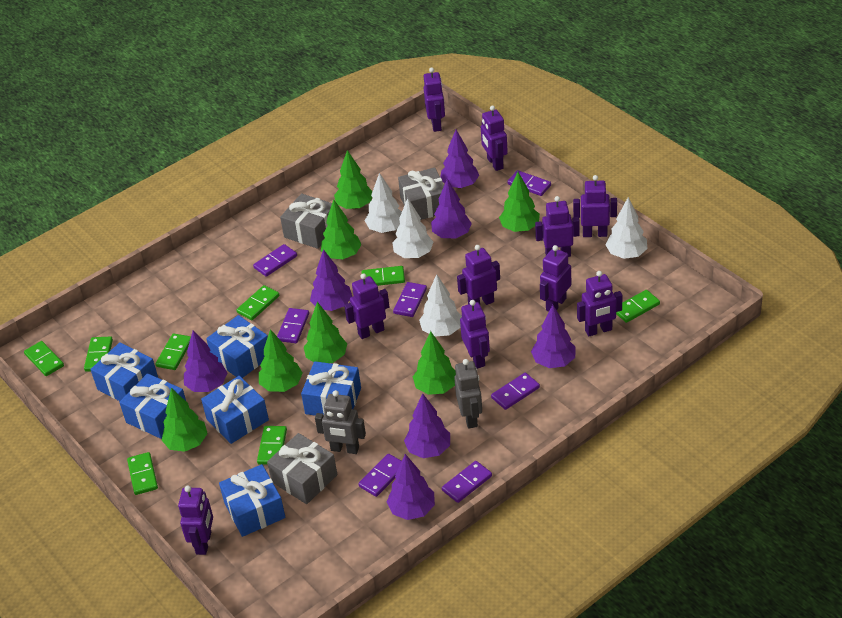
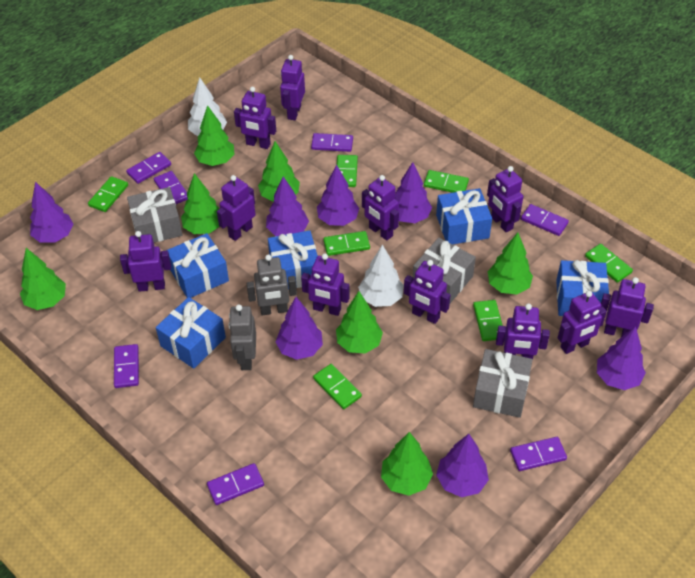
blue gift: 6 -> 5
green domino: 8 -> 7
purple robot: 10 -> 11
white tree: 4 -> 2

